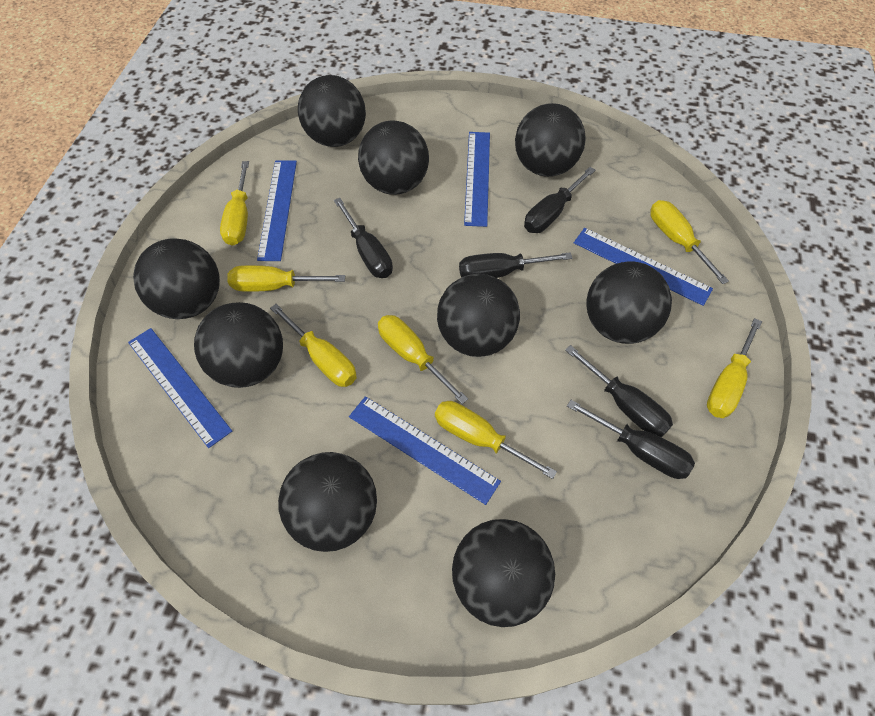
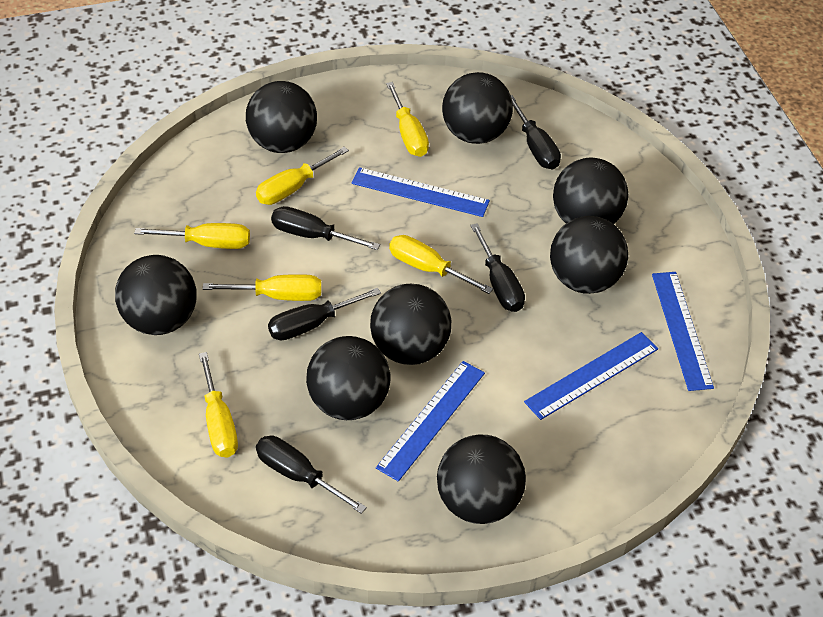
black ball: 9 -> 8
blue ruler: 5 -> 4
yellow screwdriver: 7 -> 6

